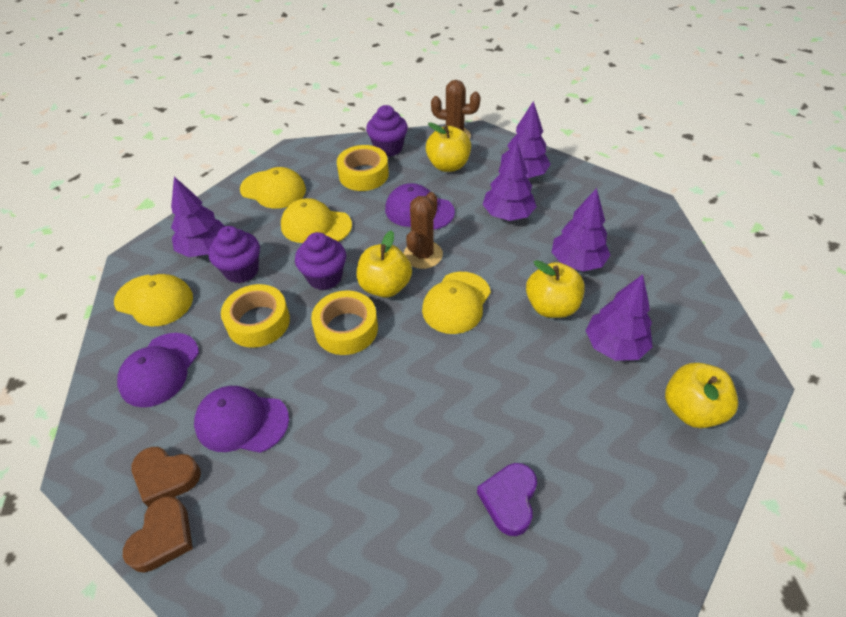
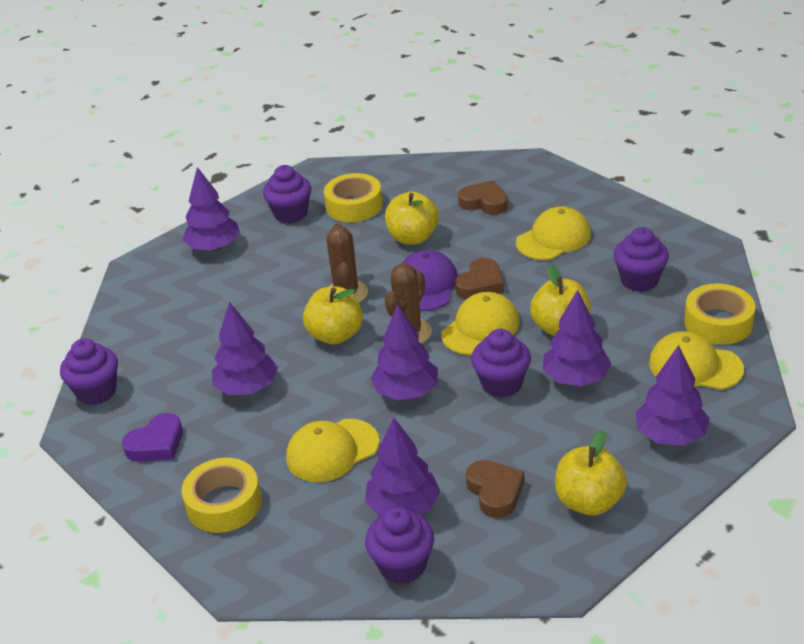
brown heart: 2 -> 3
purple cap: 3 -> 1
purple cupcake: 3 -> 5
purple tree: 5 -> 6

